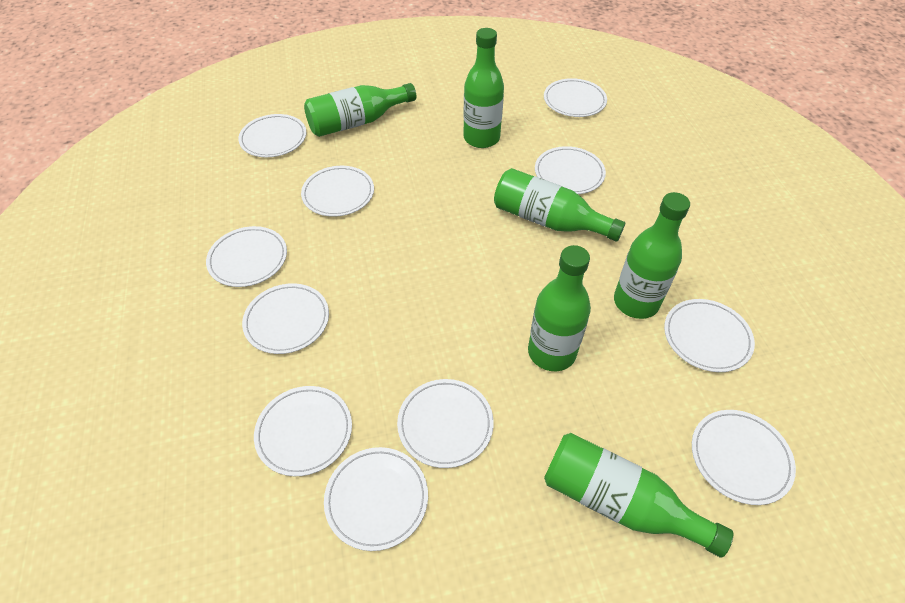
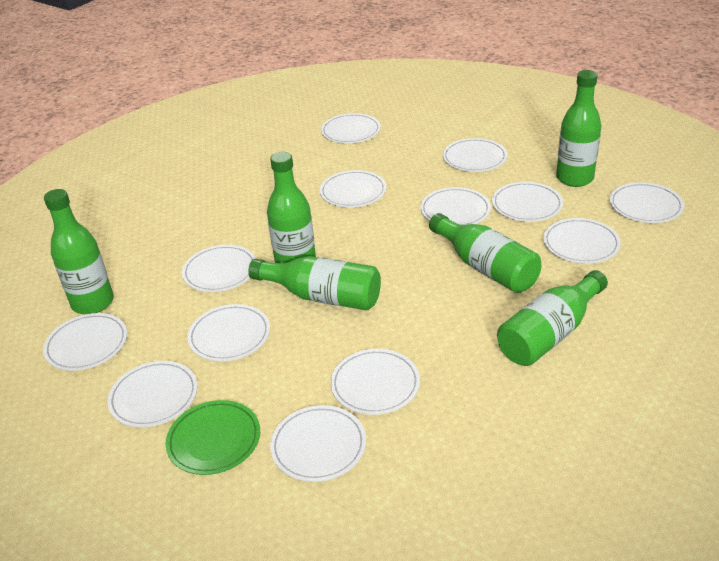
green plate: 0 -> 1
white plate: 11 -> 13

